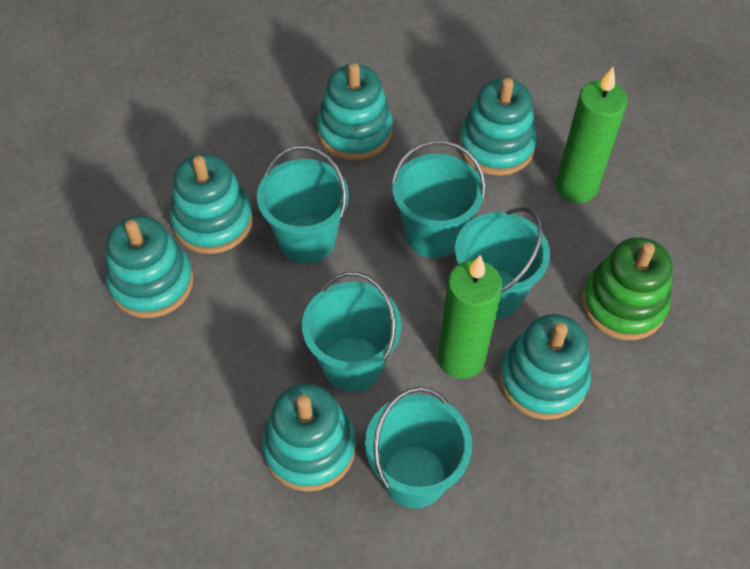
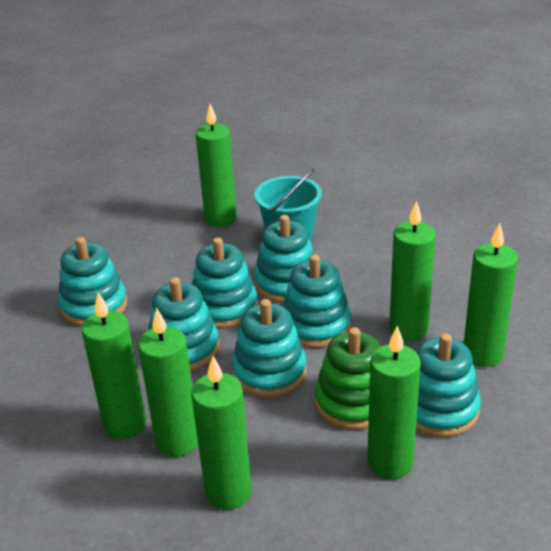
green candle: 2 -> 7
turquoise bucket: 5 -> 1
turquoise stacking toy: 6 -> 7

